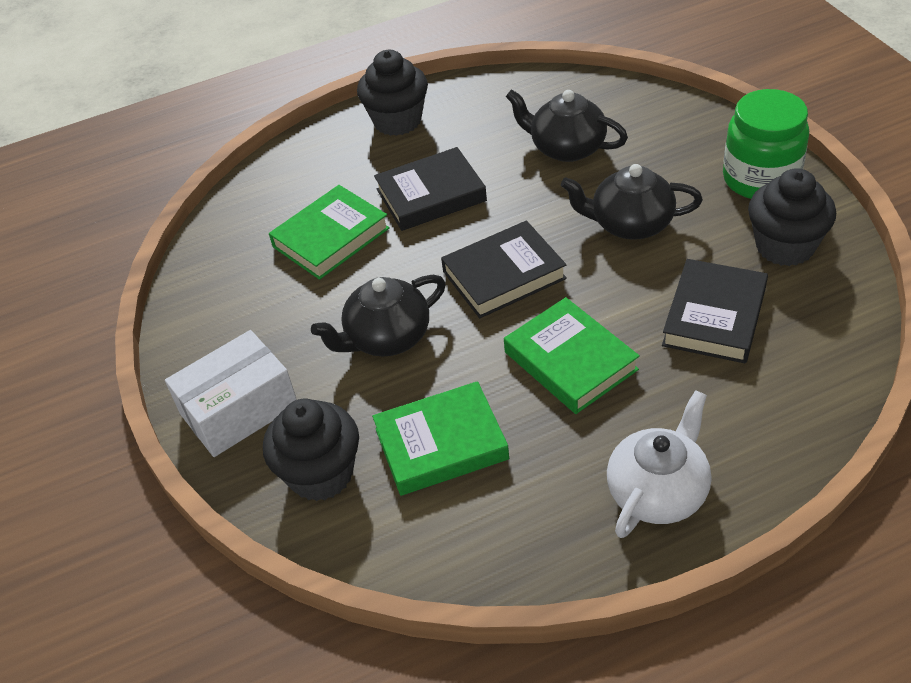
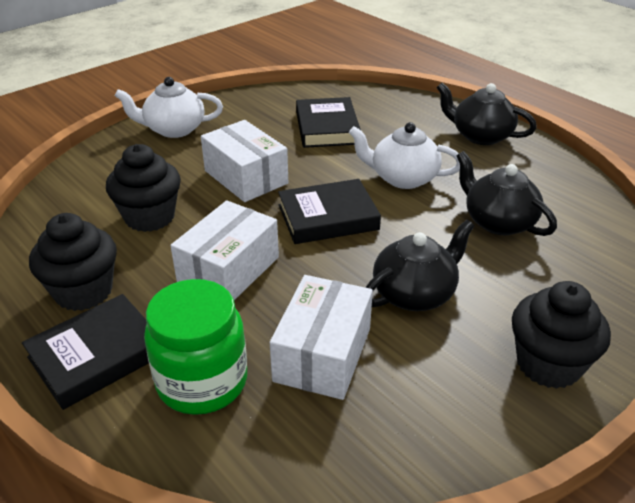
green book: 3 -> 0
white box: 1 -> 3
white teapot: 1 -> 2

